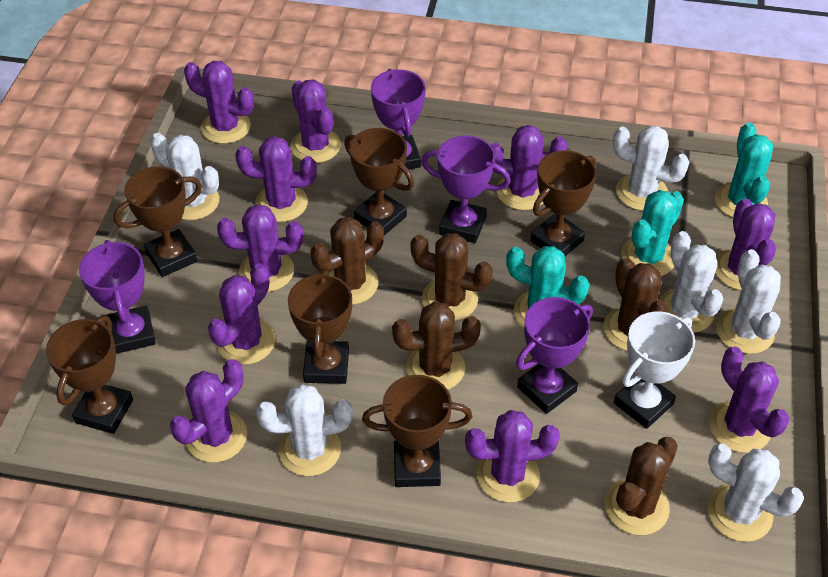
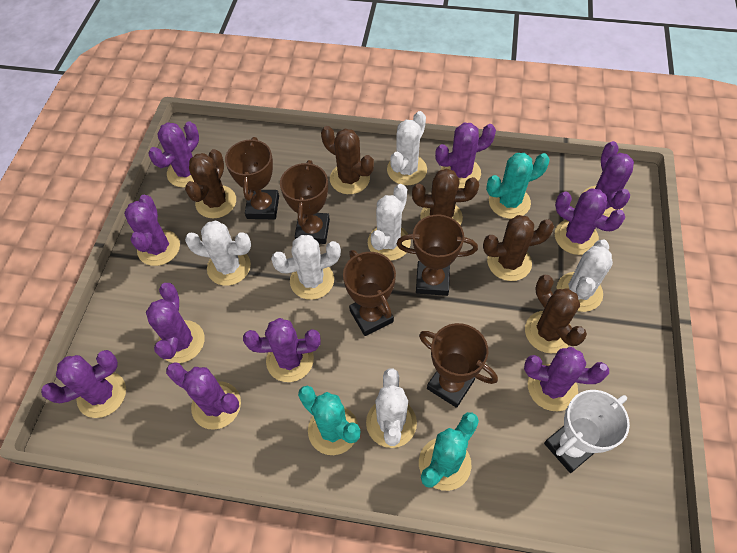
brown trophy: 6 -> 5
purple trophy: 4 -> 0

